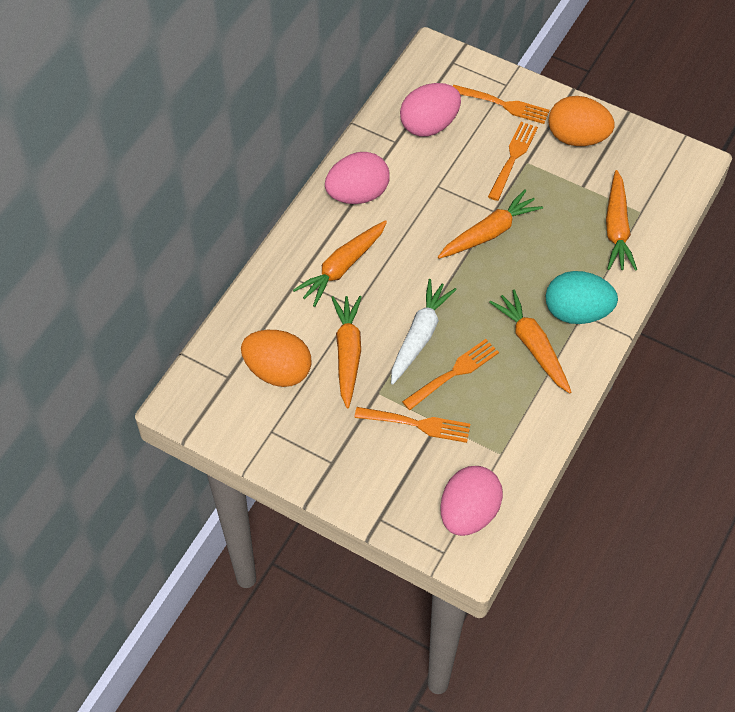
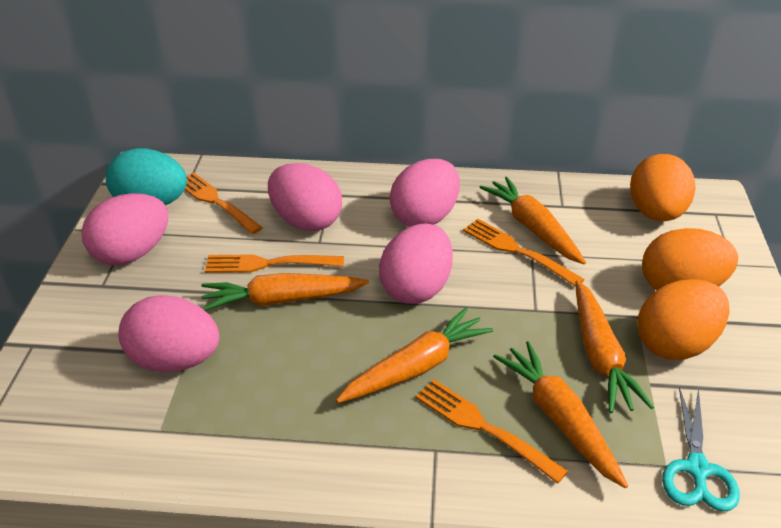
orange egg: 2 -> 3
pink egg: 3 -> 5
turquoise scissors: 0 -> 1
white carrot: 1 -> 0

